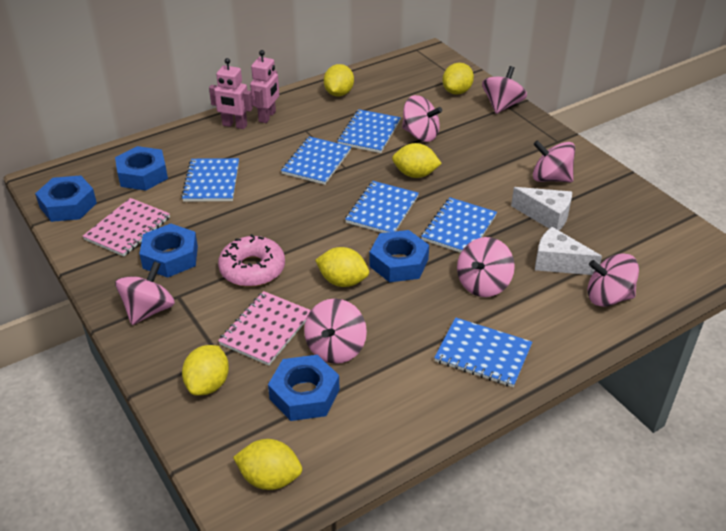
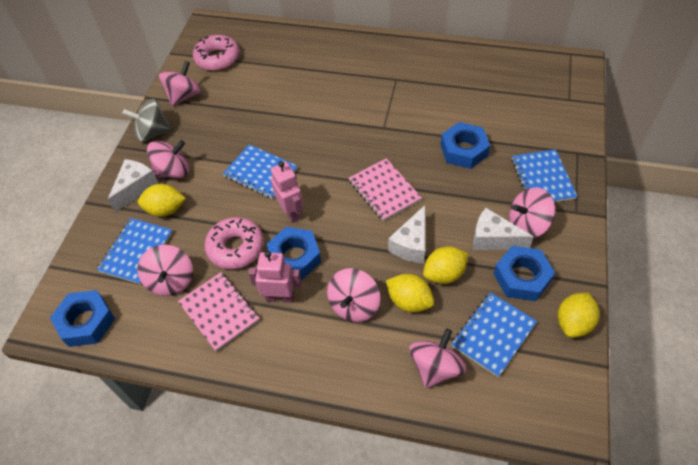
blue notebook: 6 -> 4
blue nut: 5 -> 4
grey spinning top: 0 -> 1
pink donut: 1 -> 2
pink spinning top: 7 -> 6
white cheese: 2 -> 3
yellow lemon: 6 -> 4

